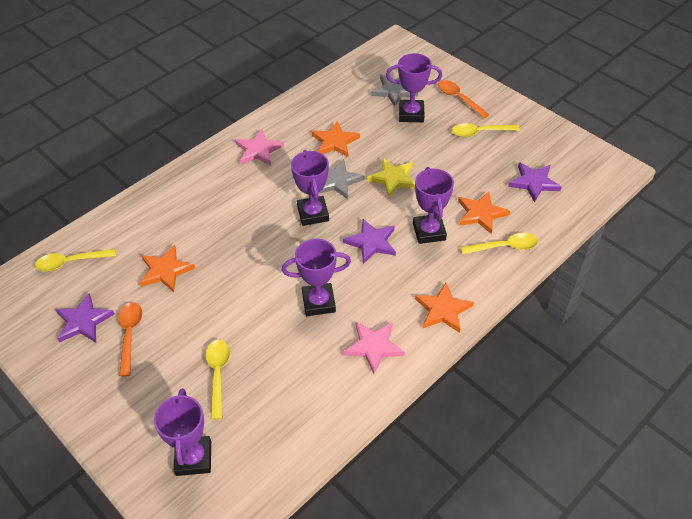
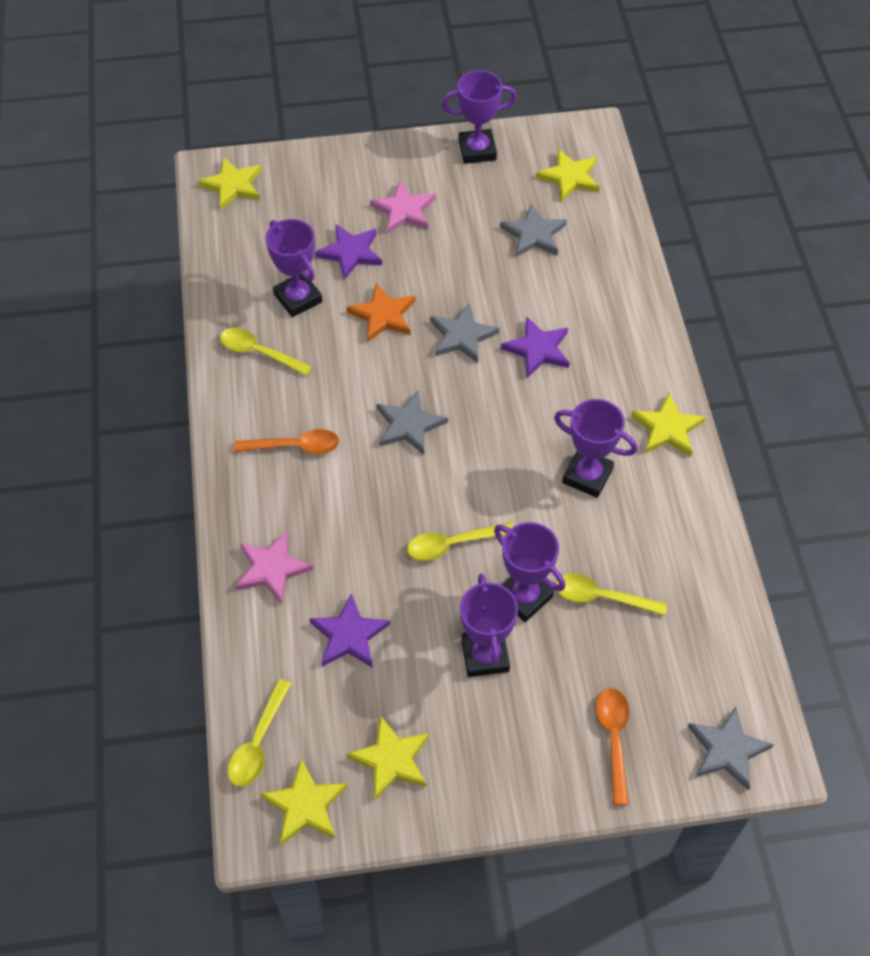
grey star: 2 -> 4
orange star: 4 -> 1
yellow star: 1 -> 5

